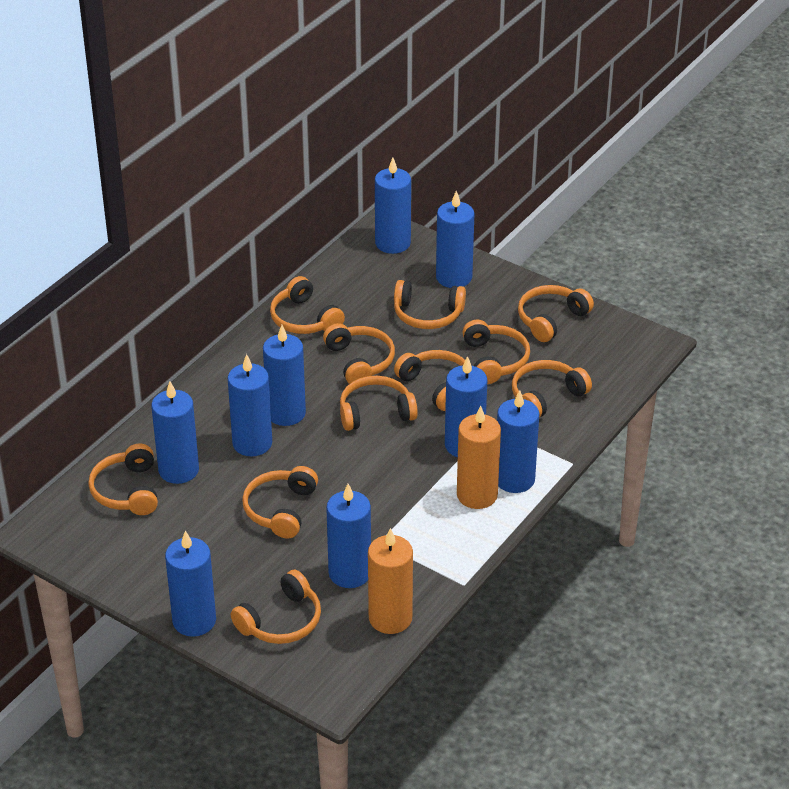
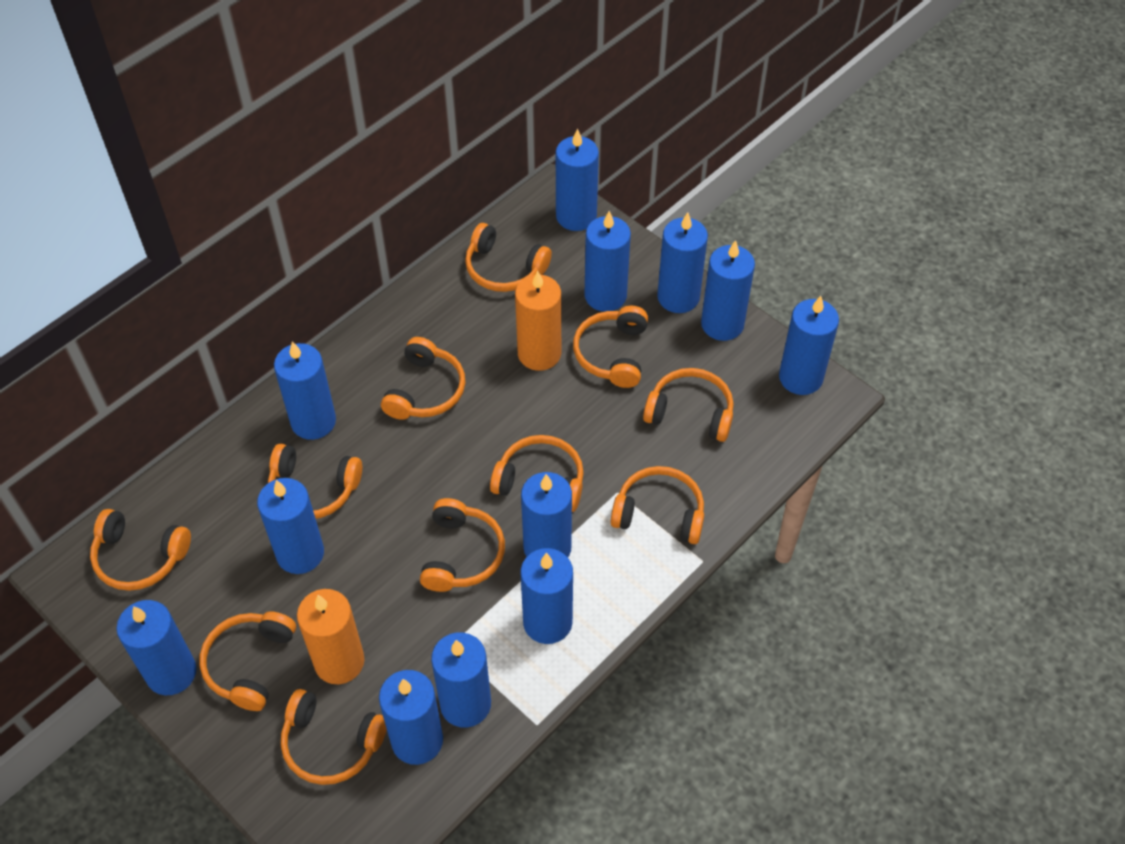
blue candle: 9 -> 12

